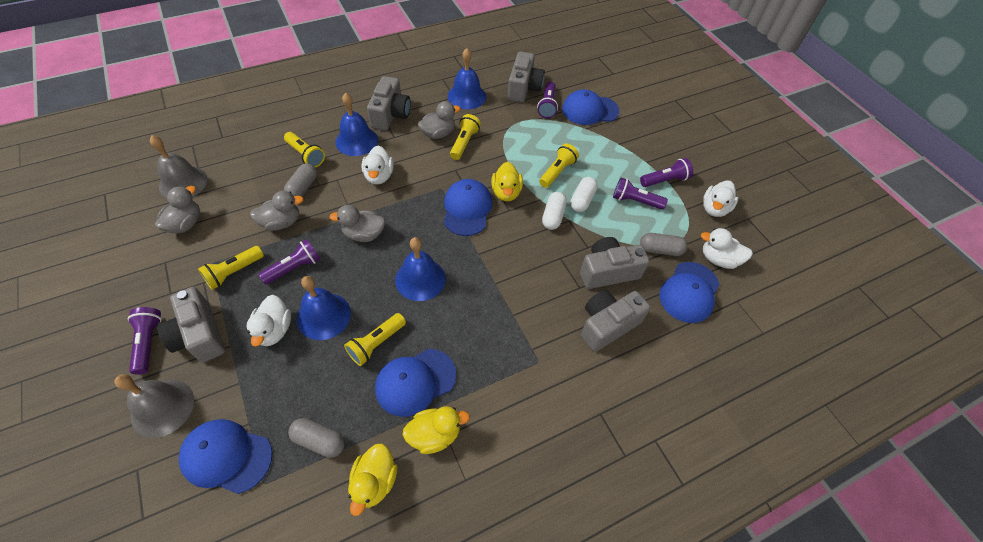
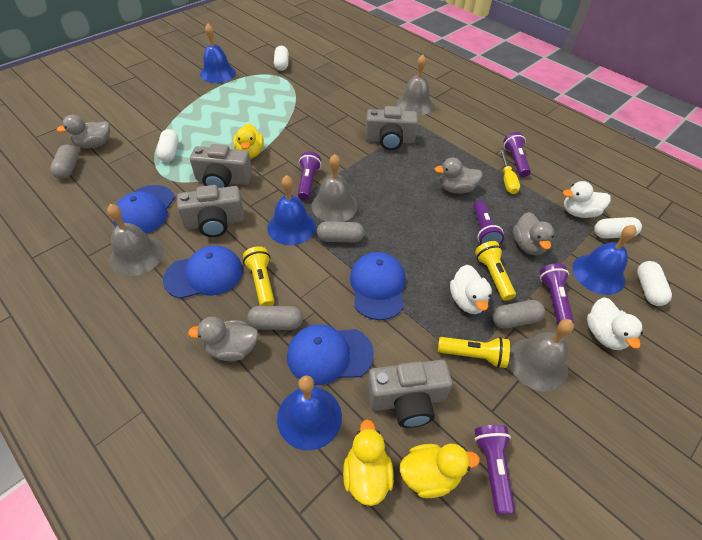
blue cap: 5 -> 4
grey bell: 2 -> 4
grey camera: 5 -> 4
grey capsule: 3 -> 4
white capsule: 2 -> 4
white duck: 4 -> 3
yellow flashlight: 5 -> 3
yellow screwdriver: 0 -> 1

